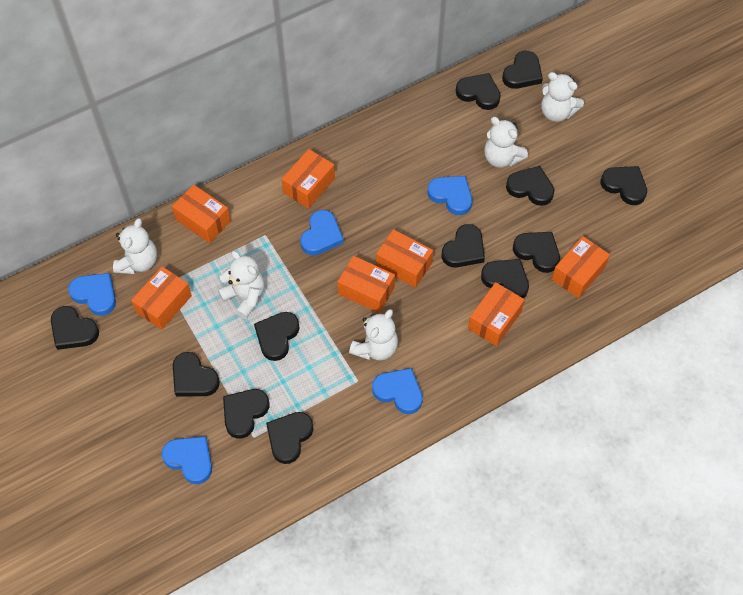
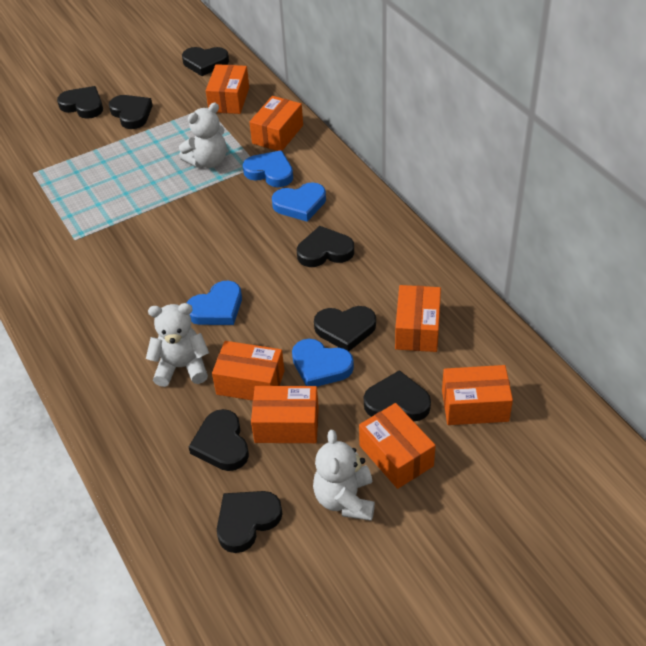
black heart: 12 -> 8
blue heart: 5 -> 4
white teddy bear: 5 -> 3

